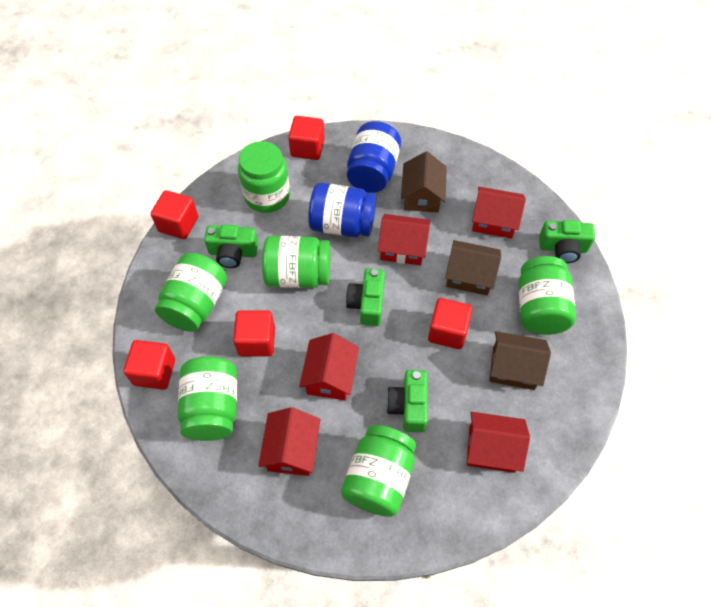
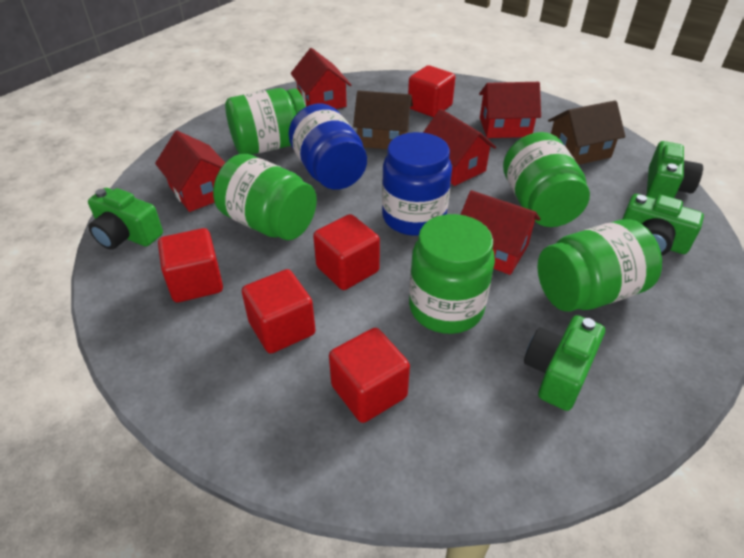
brown house: 3 -> 2
green jar: 6 -> 5

